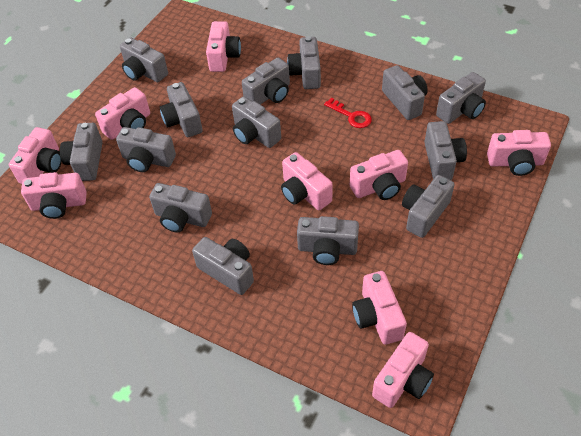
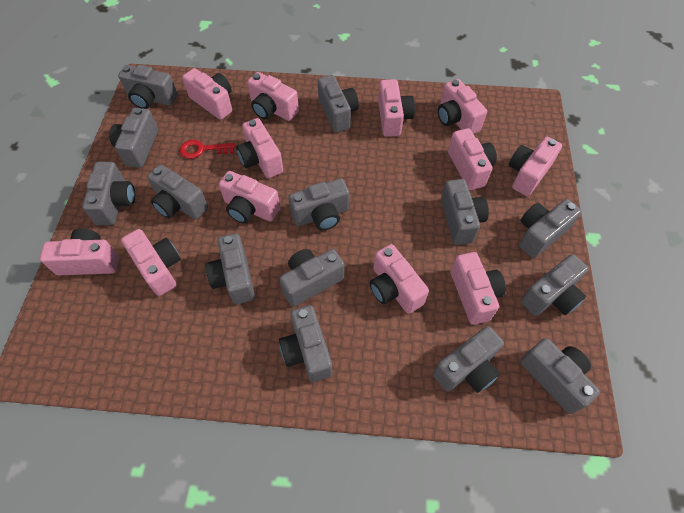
pink camera: 9 -> 12

